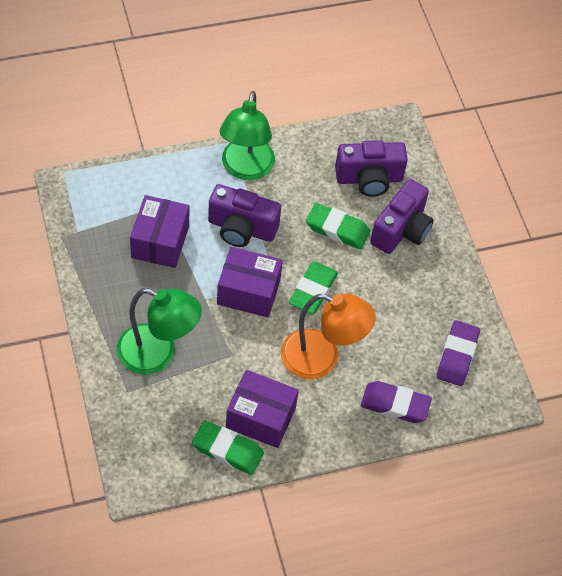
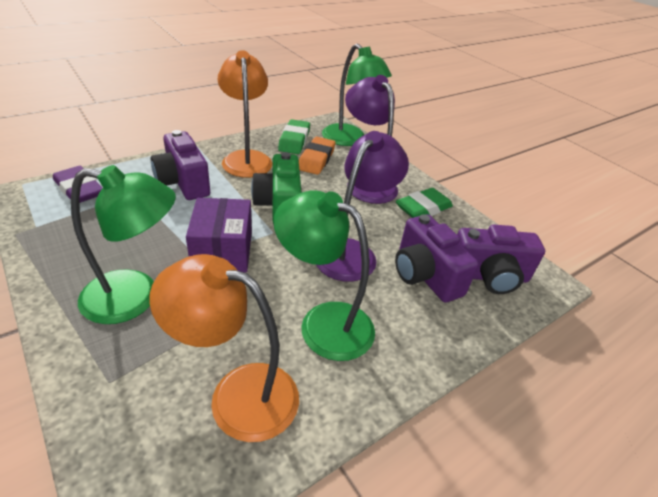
green camera: 0 -> 1
green eraser: 3 -> 2
green lamp: 2 -> 3
orange eraser: 0 -> 1
orange lamp: 1 -> 2
purple box: 3 -> 1
purple eraser: 2 -> 1
purple lamp: 0 -> 2

